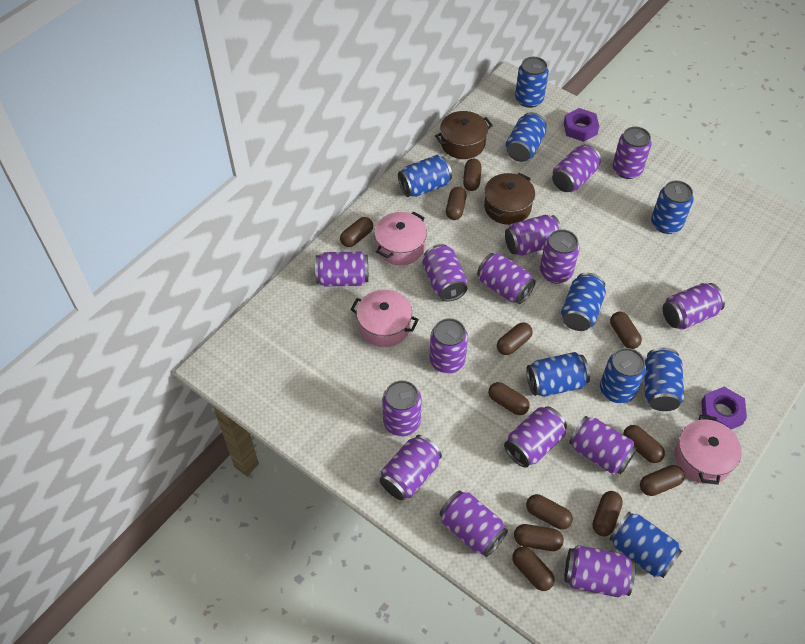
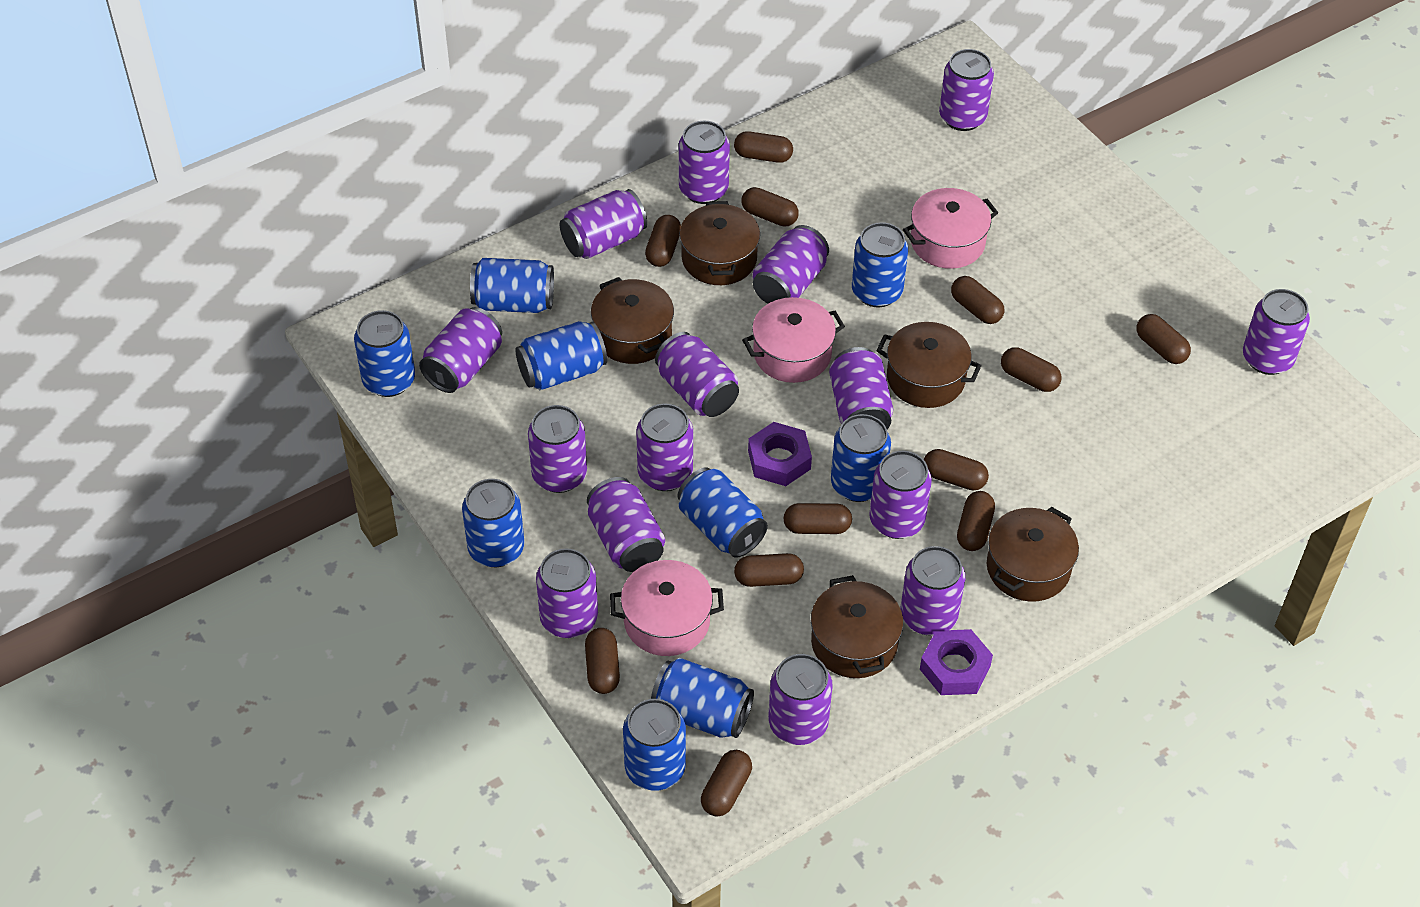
brown pot: 2 -> 5

